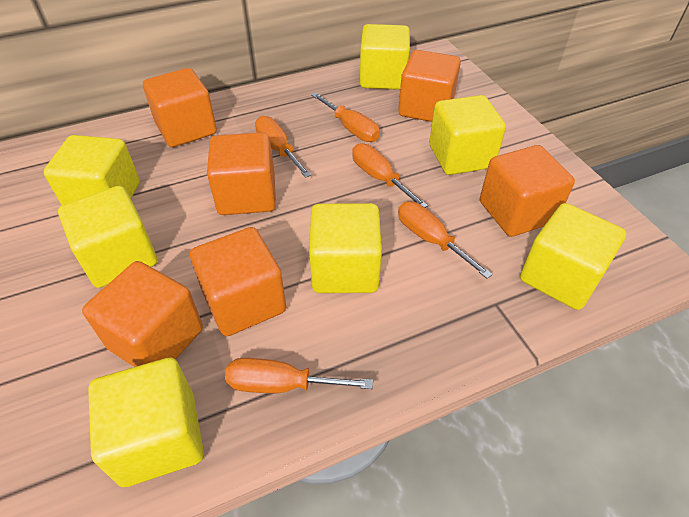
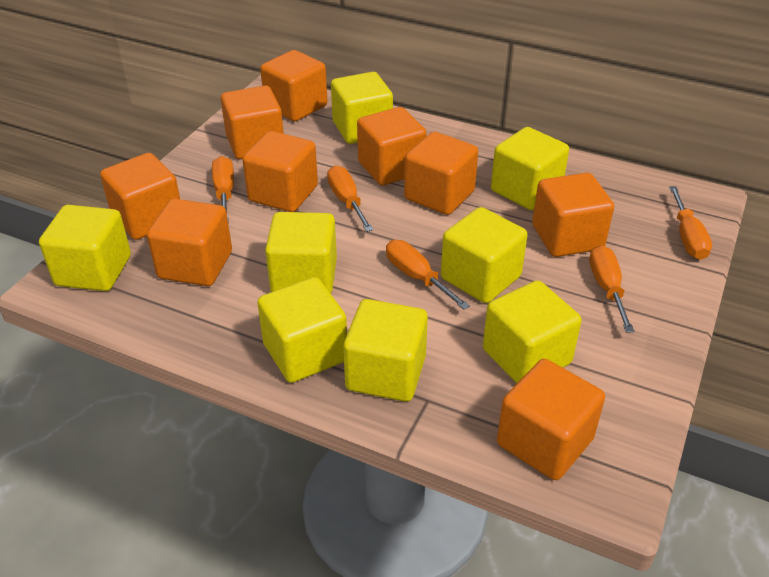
orange cube: 6 -> 9
yellow cube: 7 -> 8

